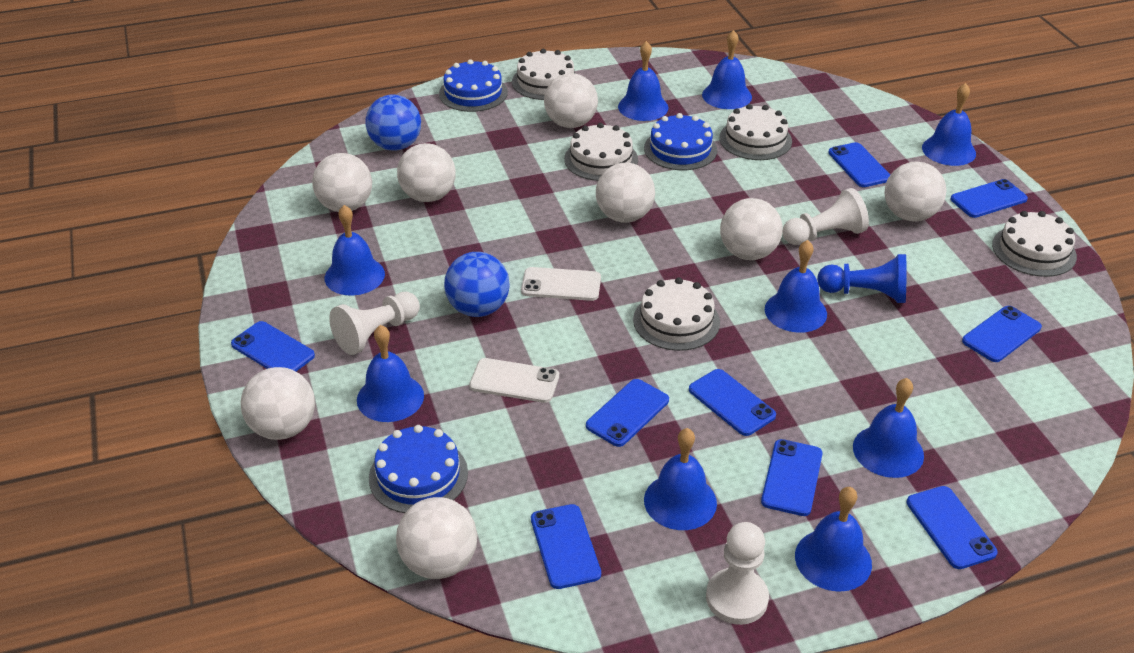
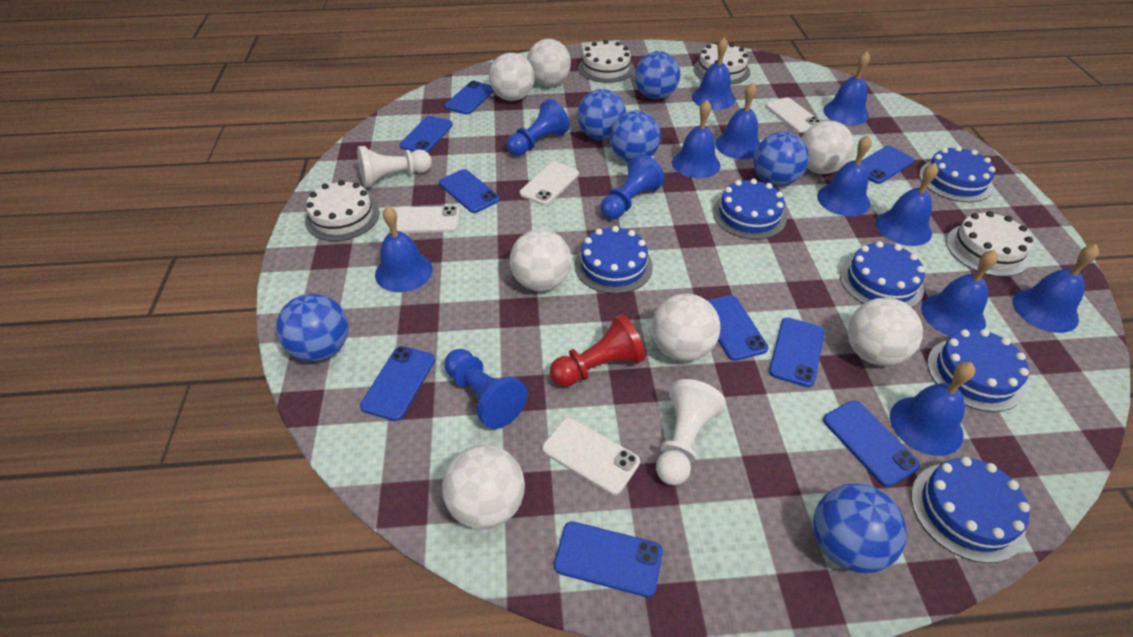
blue ball: 2 -> 6
blue bell: 9 -> 10
blue cake: 3 -> 6
blue pawn: 1 -> 3
red pawn: 0 -> 1
white ball: 8 -> 7
white cake: 5 -> 4
white pawn: 3 -> 2
white phone: 2 -> 4

